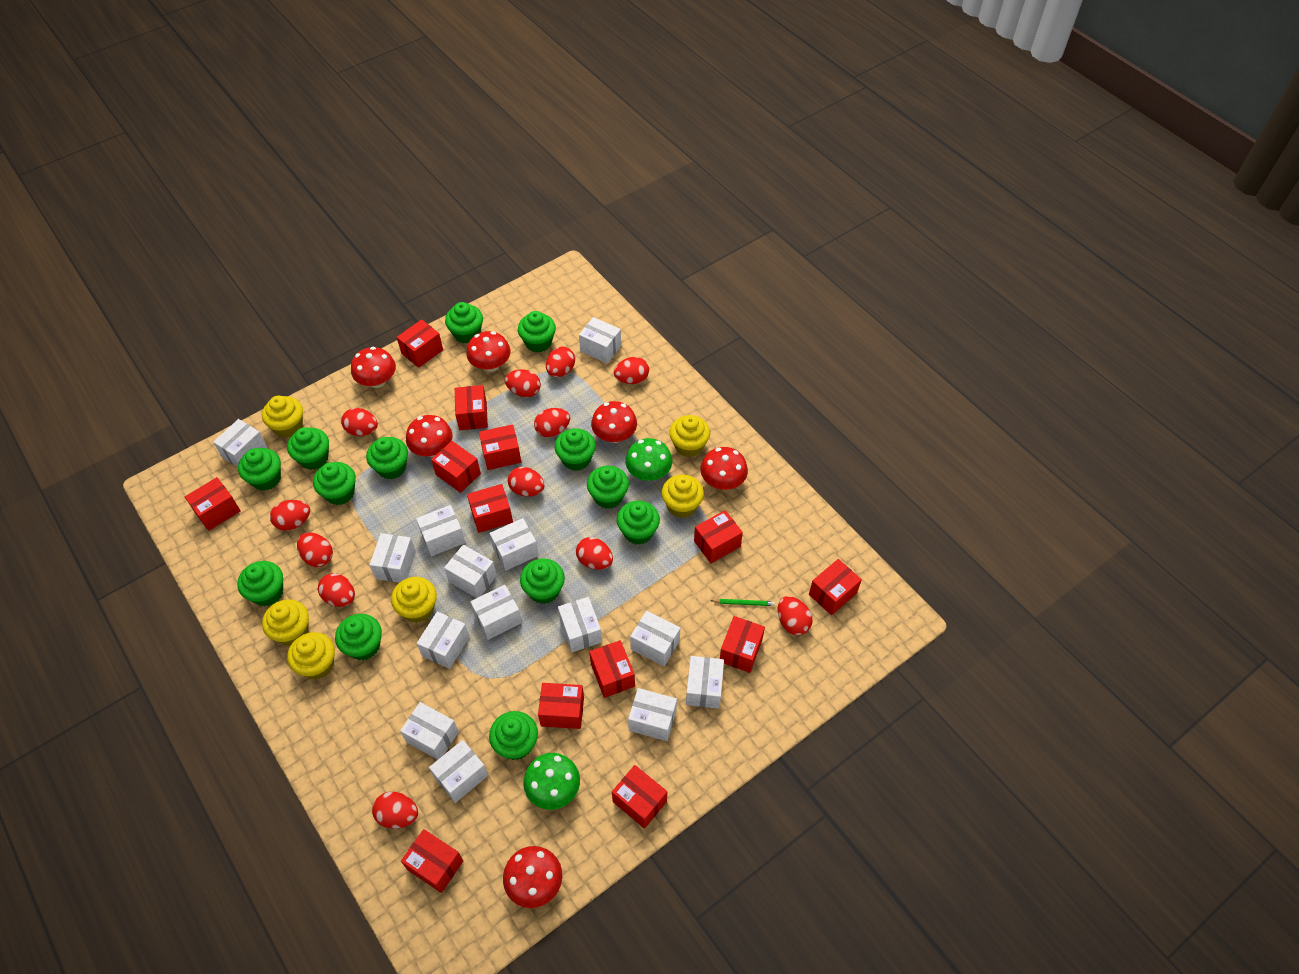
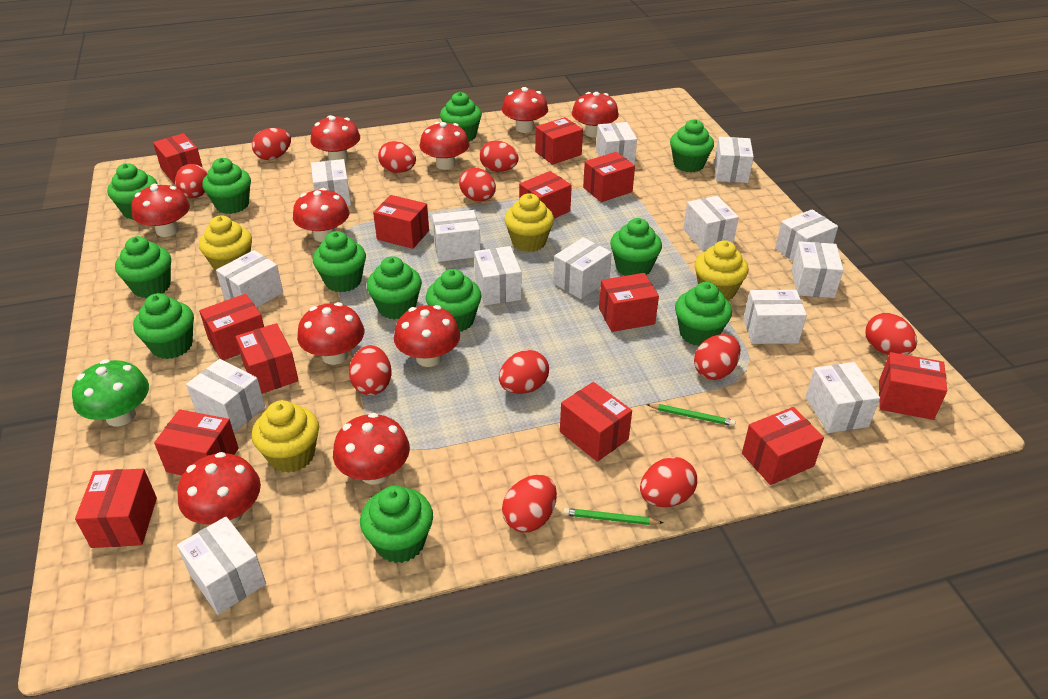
green cupcake: 13 -> 12
green mushroom: 2 -> 1
green pencil: 1 -> 2
red egg: 12 -> 11
red mushroom: 6 -> 10
yellow cupcake: 6 -> 4

